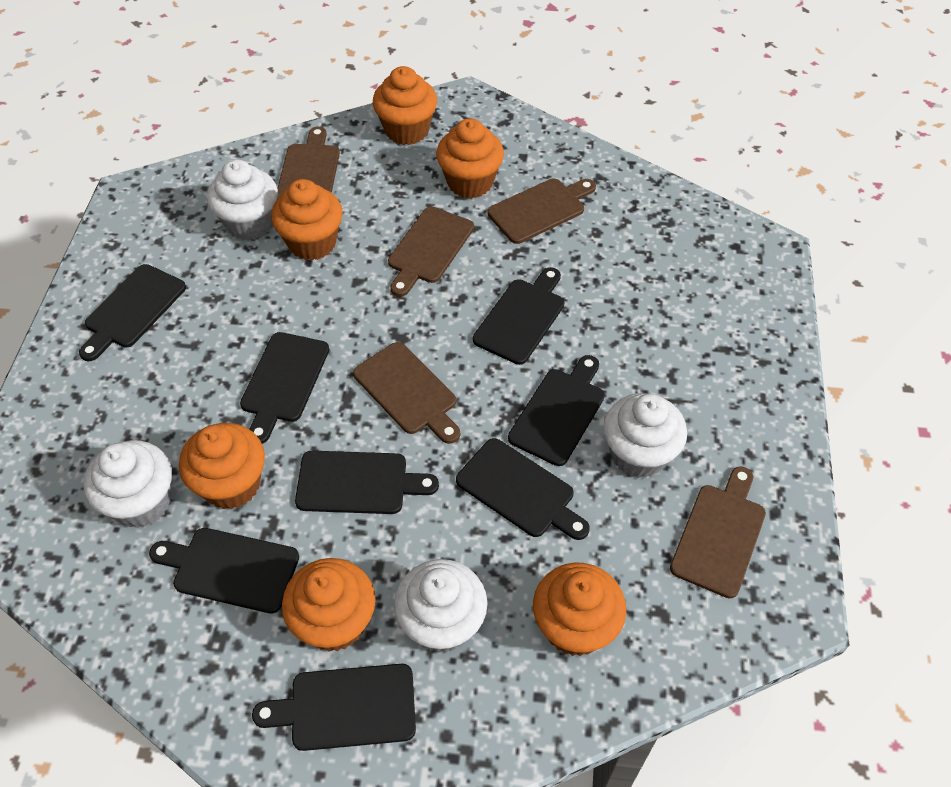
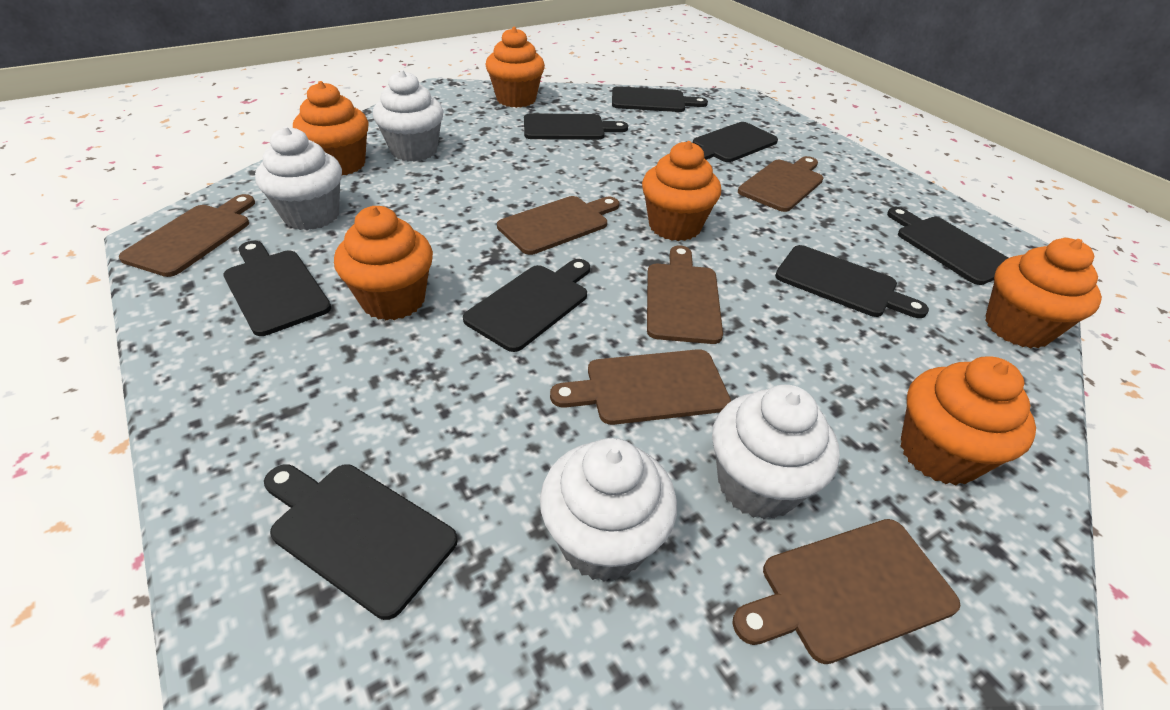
brown cutting board: 5 -> 6

